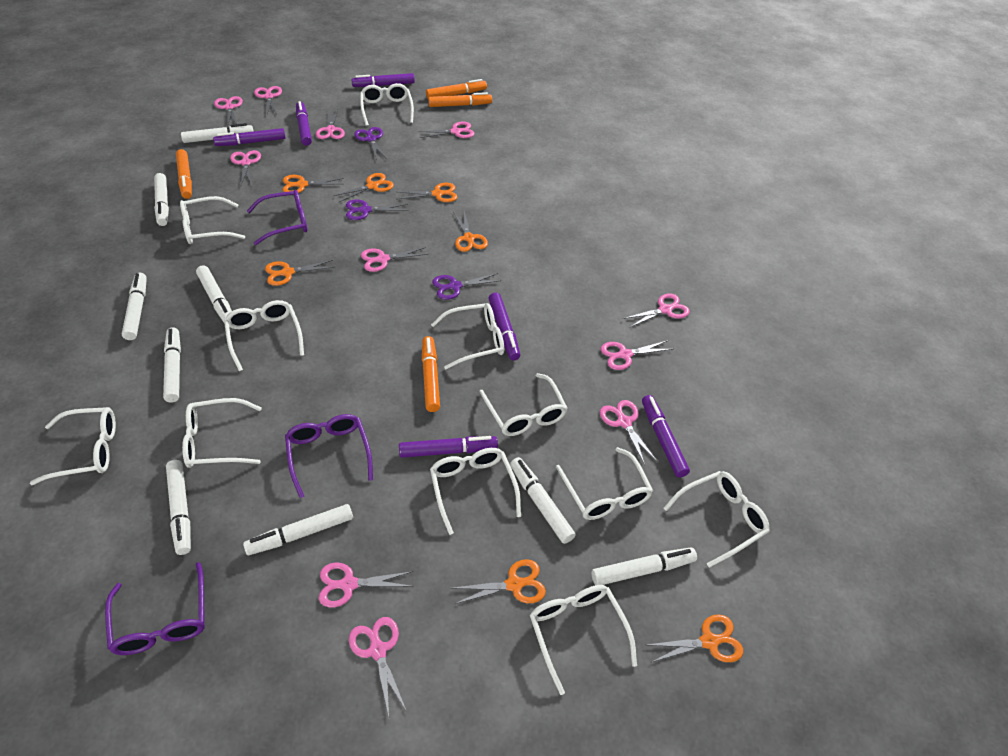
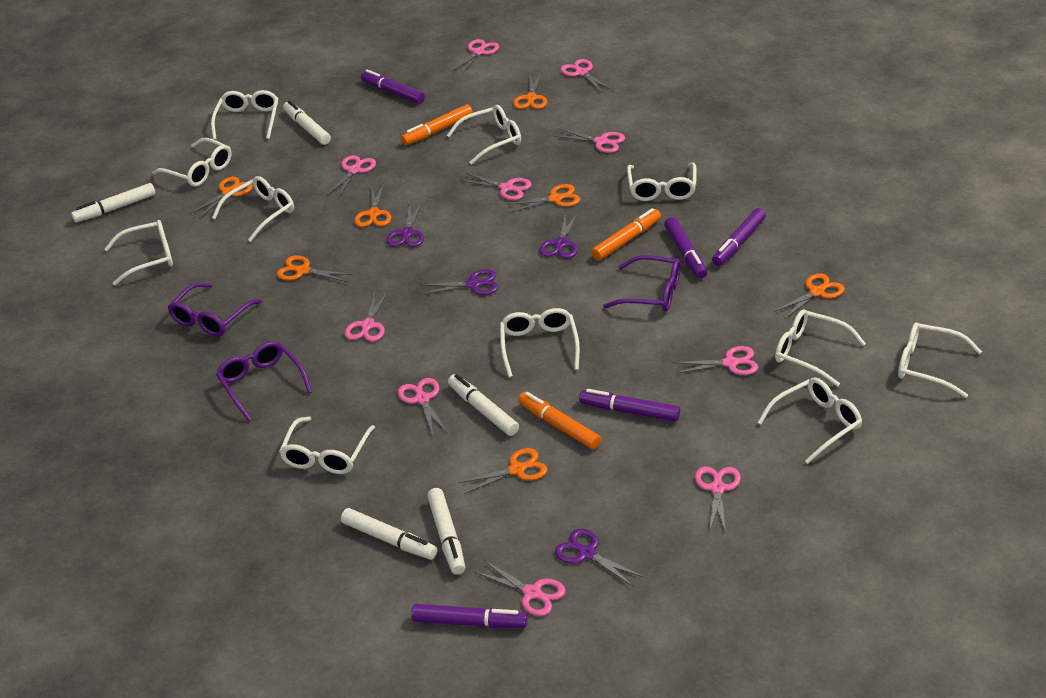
orange marker: 4 -> 3
pink scissors: 11 -> 10
purple marker: 6 -> 5
purple scissors: 3 -> 4
white marker: 9 -> 5

